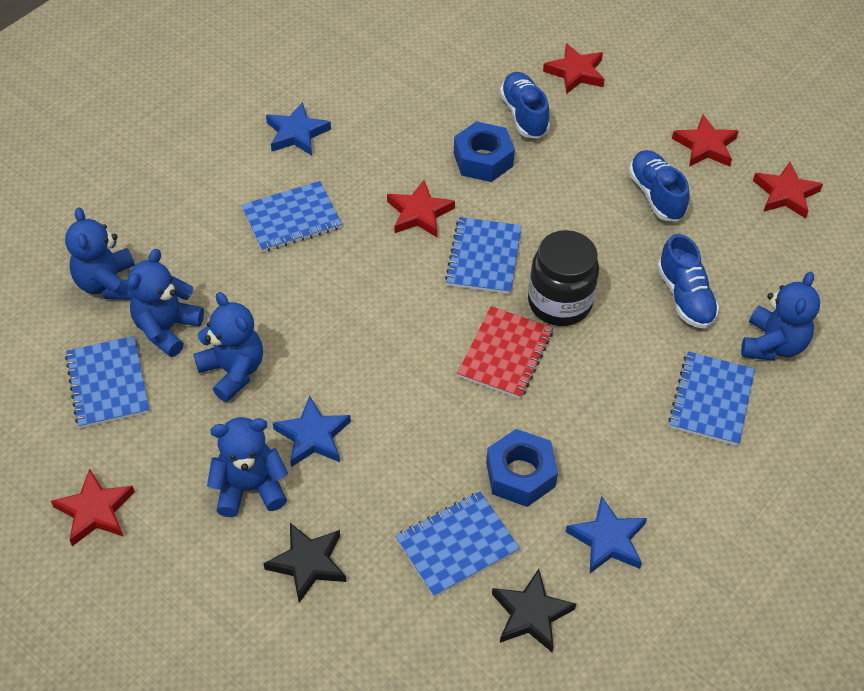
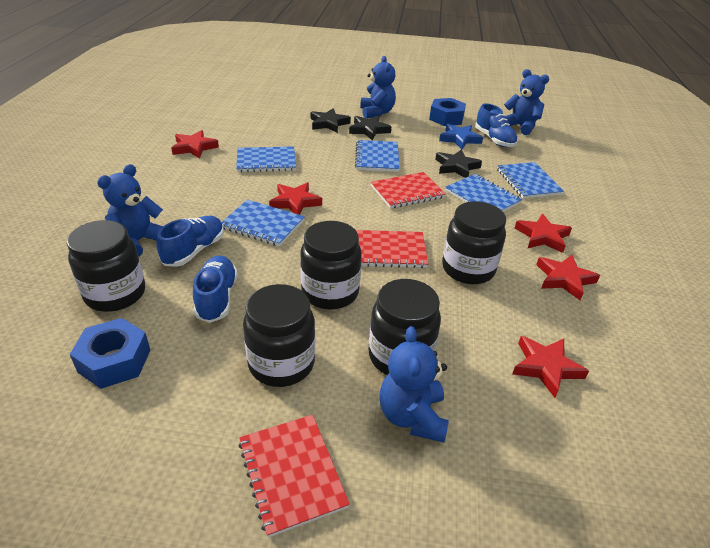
black jar: 1 -> 5
black star: 2 -> 3
blue star: 3 -> 1
blue teddy bear: 5 -> 4
red notebook: 1 -> 3

